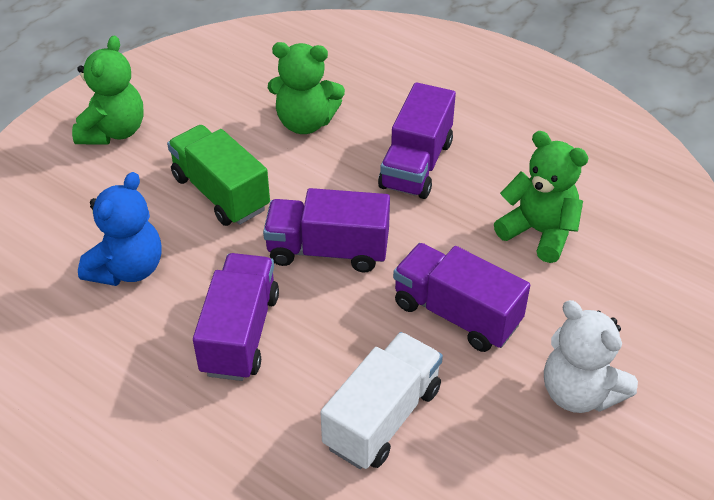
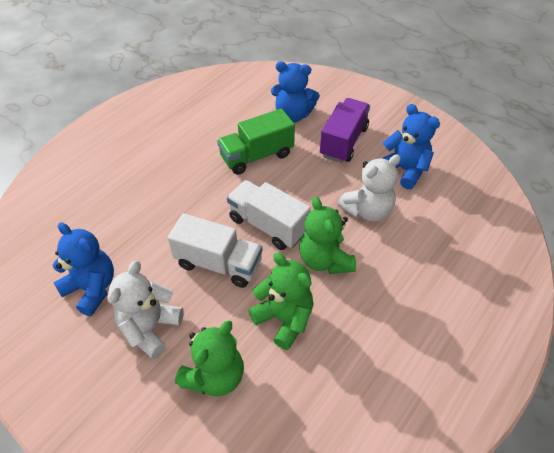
blue teddy bear: 1 -> 3
purple truck: 4 -> 1
white teddy bear: 1 -> 2
white truck: 1 -> 2

